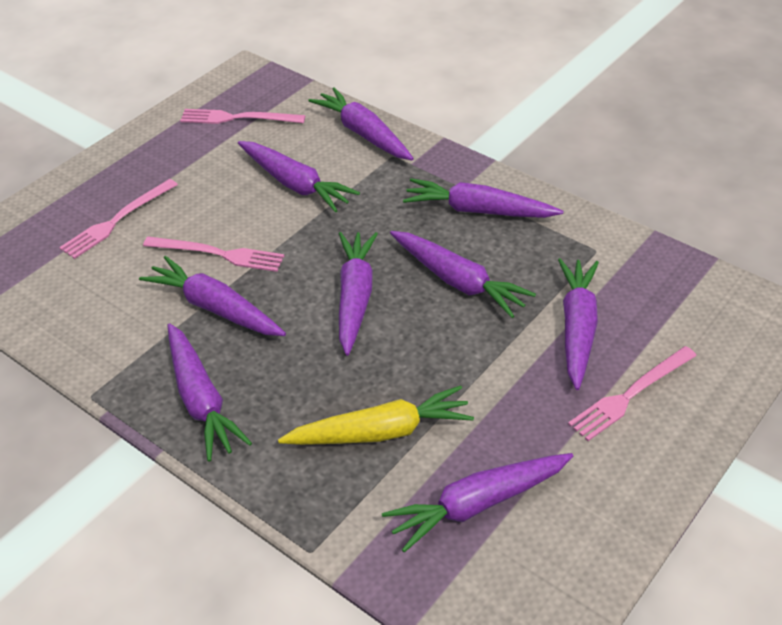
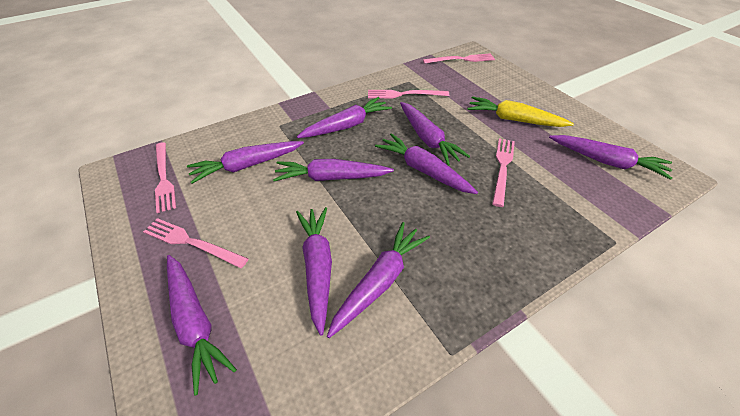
pink fork: 4 -> 5

